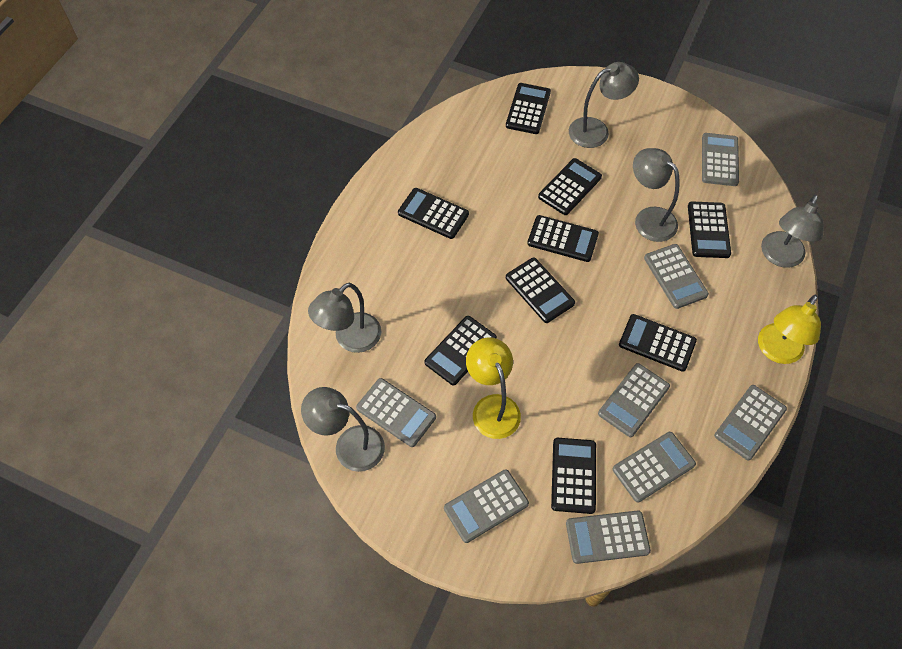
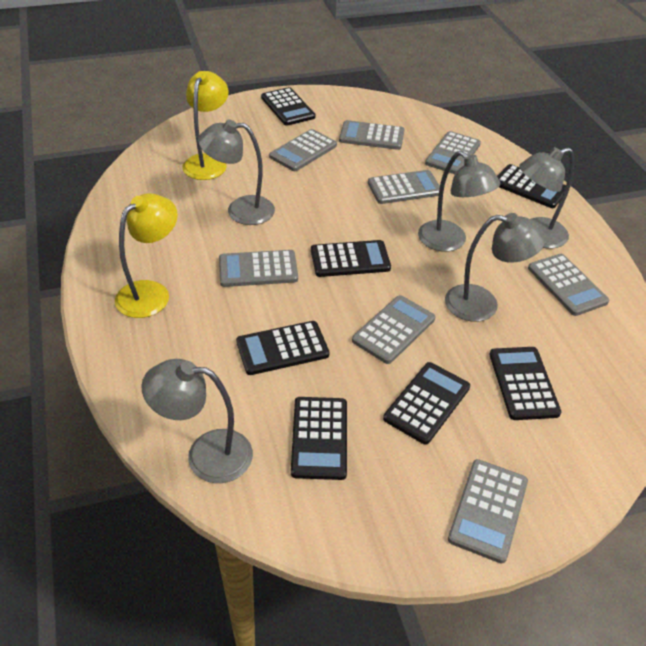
black calculator: 9 -> 7

